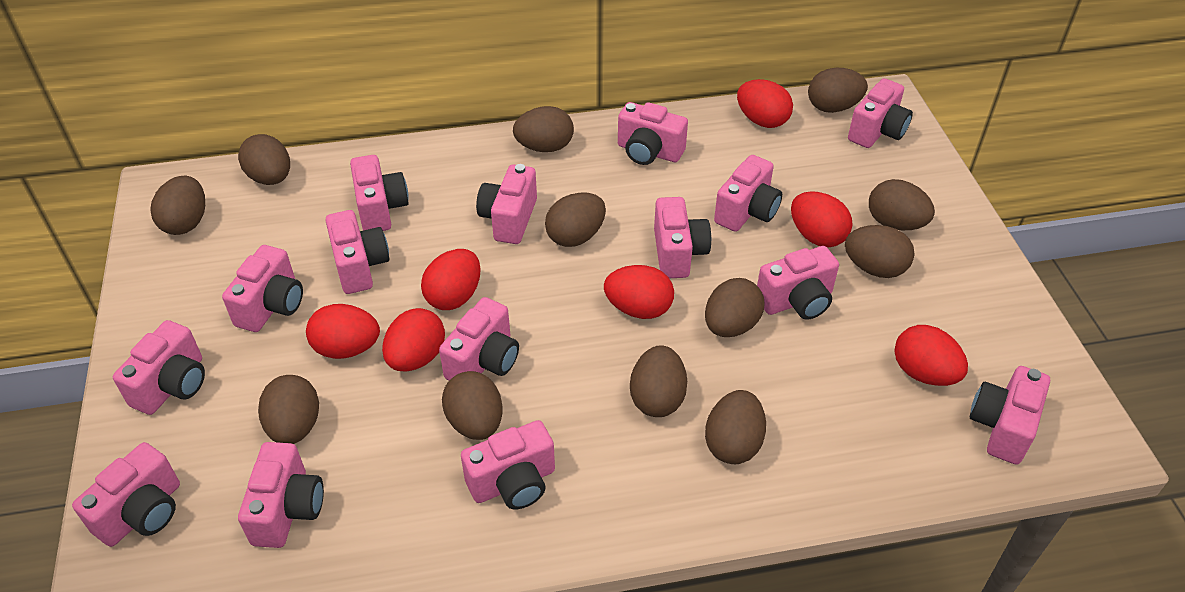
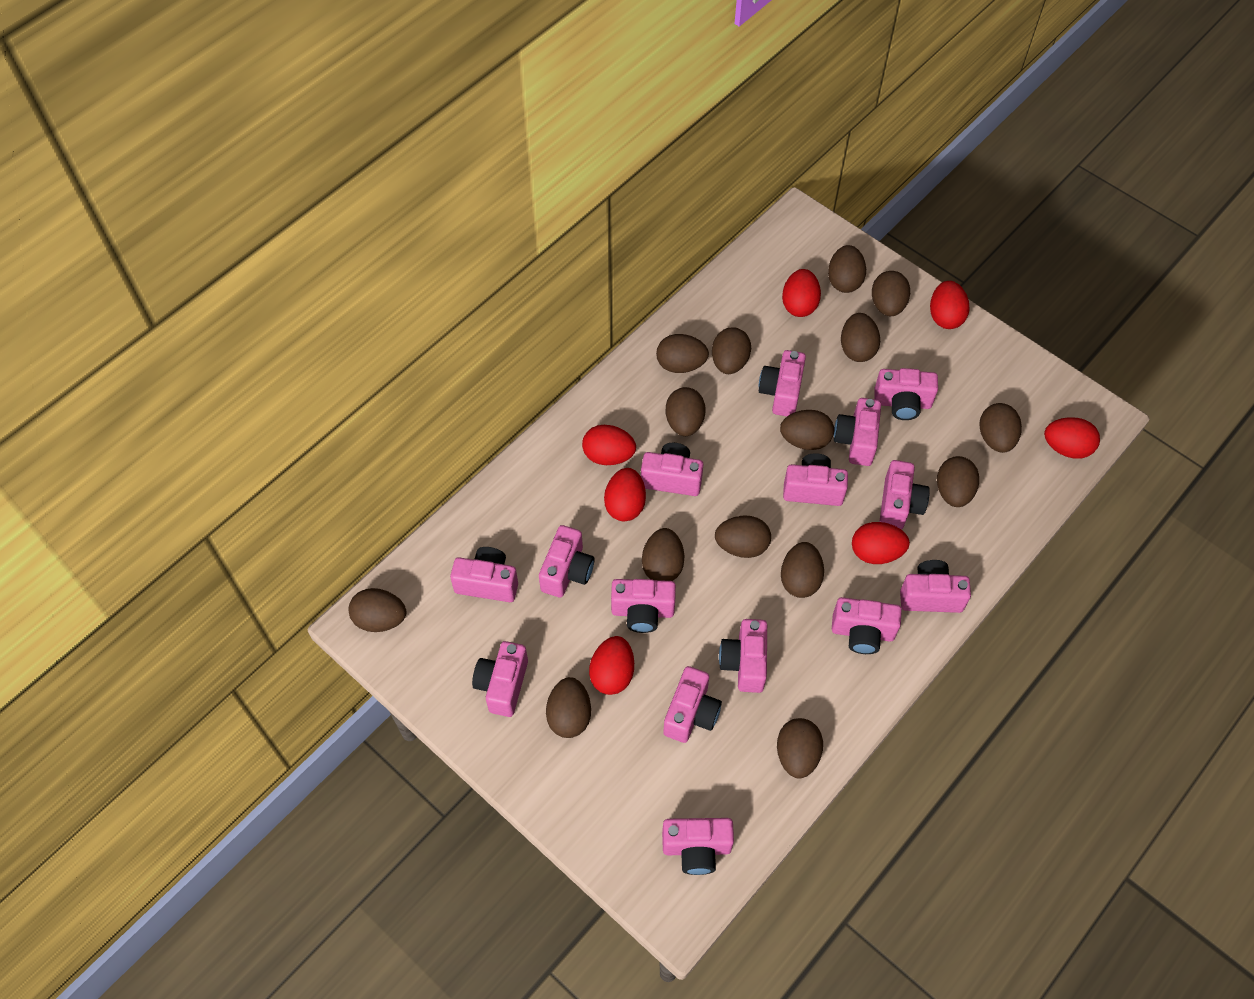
brown egg: 12 -> 15

